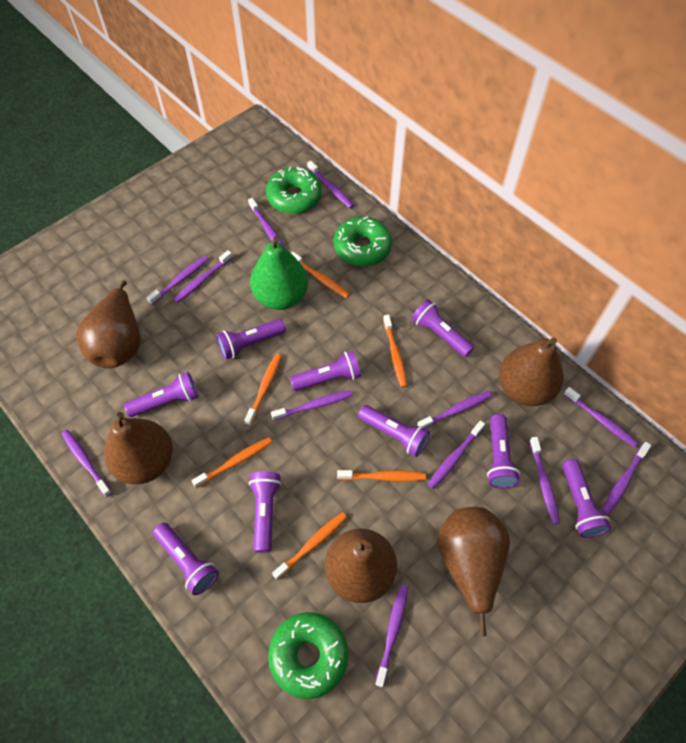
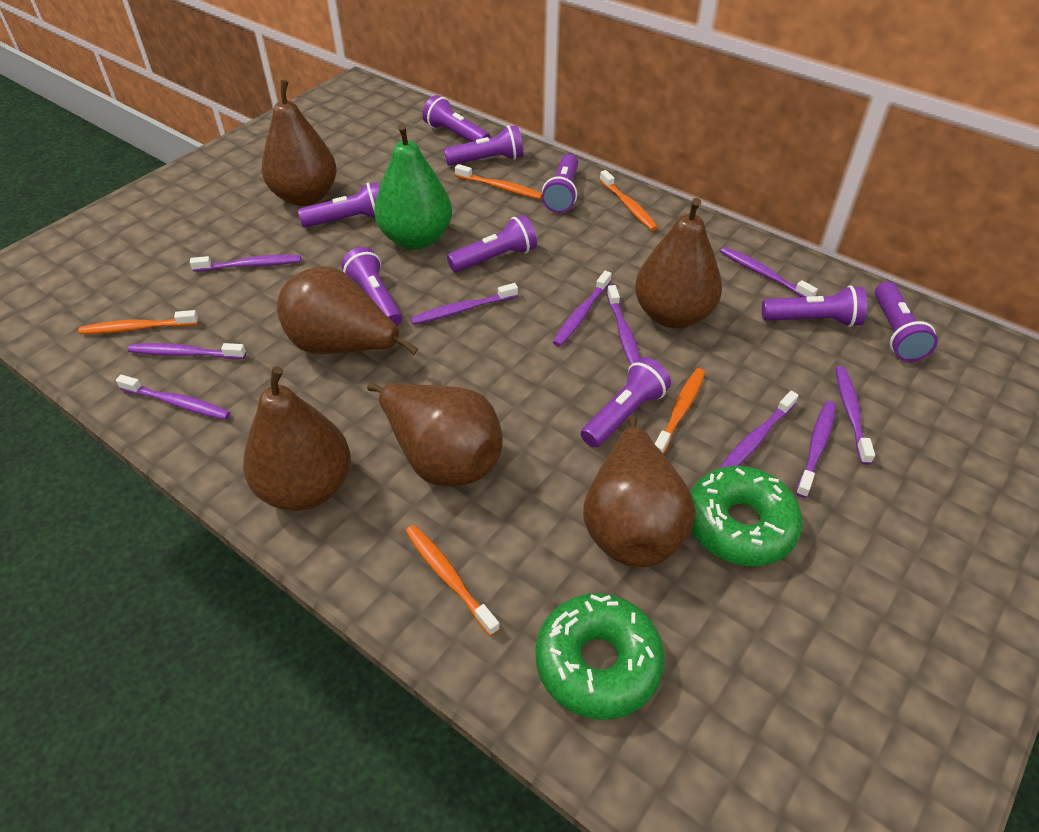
brown pear: 5 -> 6
green donut: 3 -> 2
orange toothbrush: 6 -> 5
purple toothbrush: 12 -> 10

